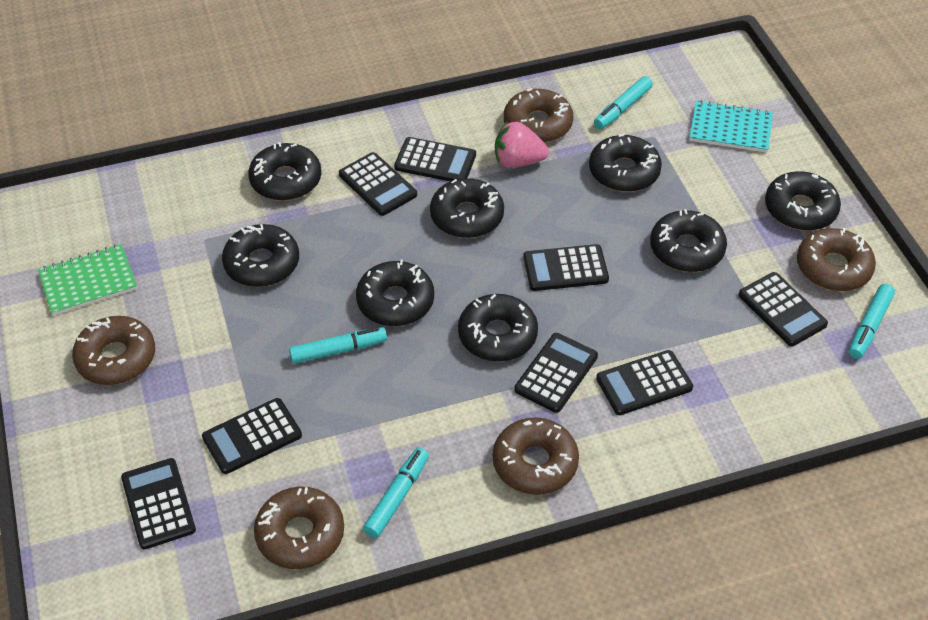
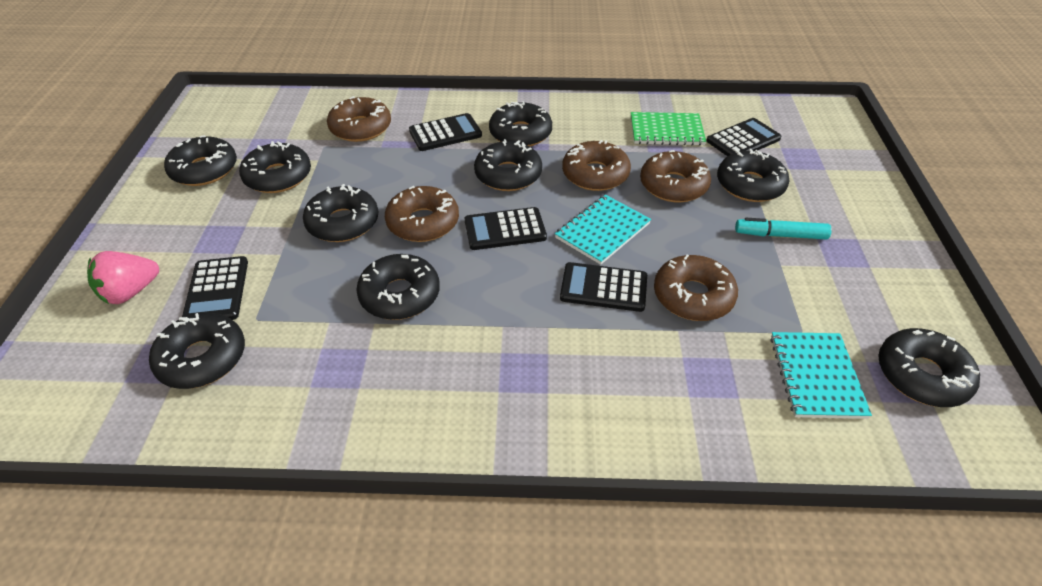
black calculator: 8 -> 5
black donut: 8 -> 9
turquoise marker: 4 -> 1
turquoise notebook: 1 -> 2

